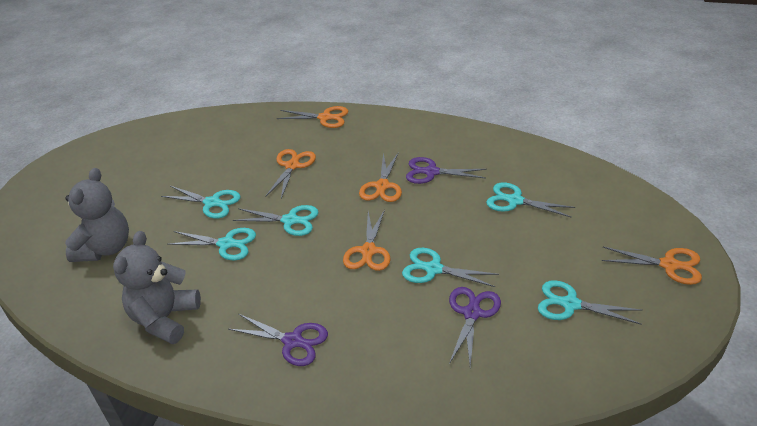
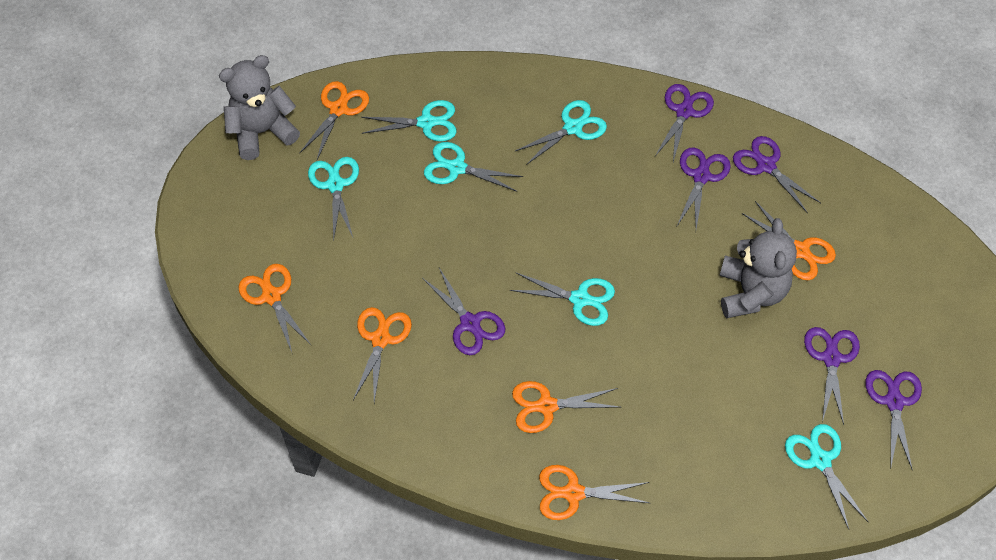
orange scissors: 5 -> 6
purple scissors: 3 -> 6

